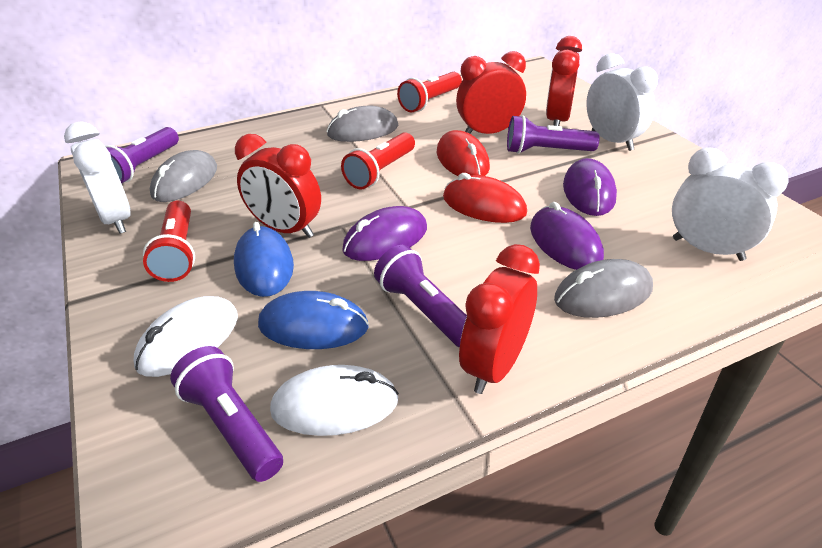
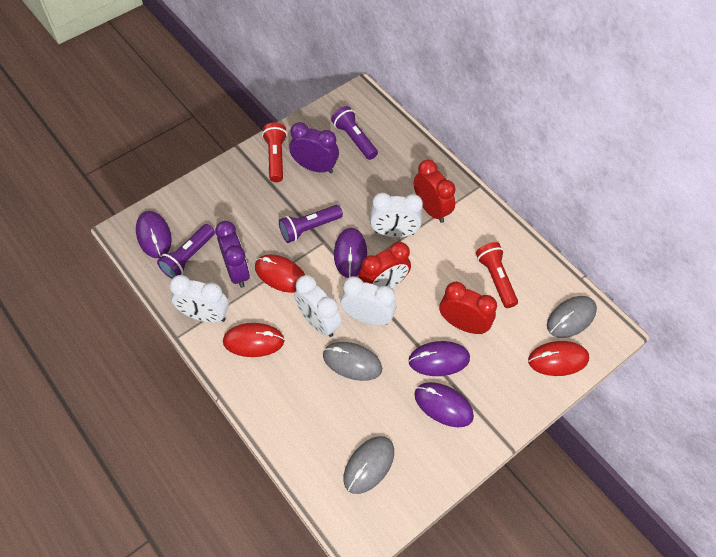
blue mouse: 2 -> 0
purple clock: 0 -> 2
purple flashlight: 4 -> 3
purple mouse: 3 -> 4
red clock: 4 -> 3
red flashlight: 3 -> 2
red mouse: 2 -> 3
white clock: 3 -> 4
white mouse: 2 -> 0

